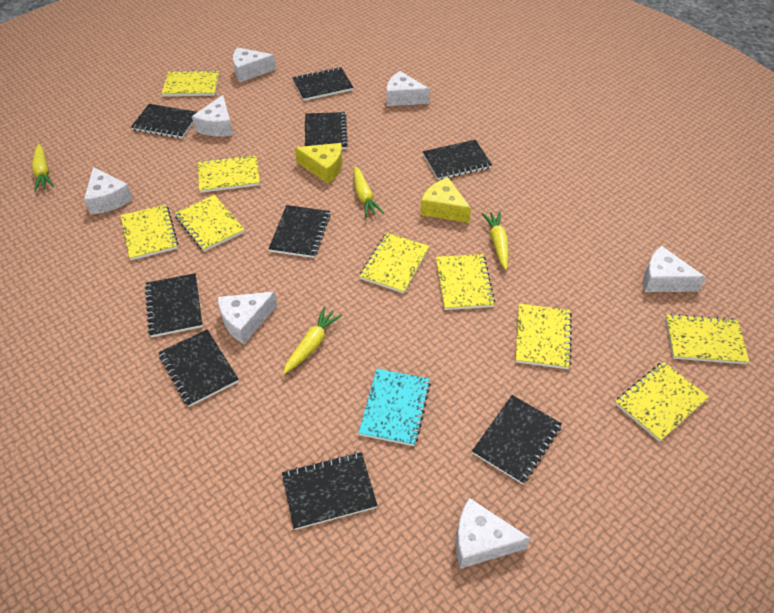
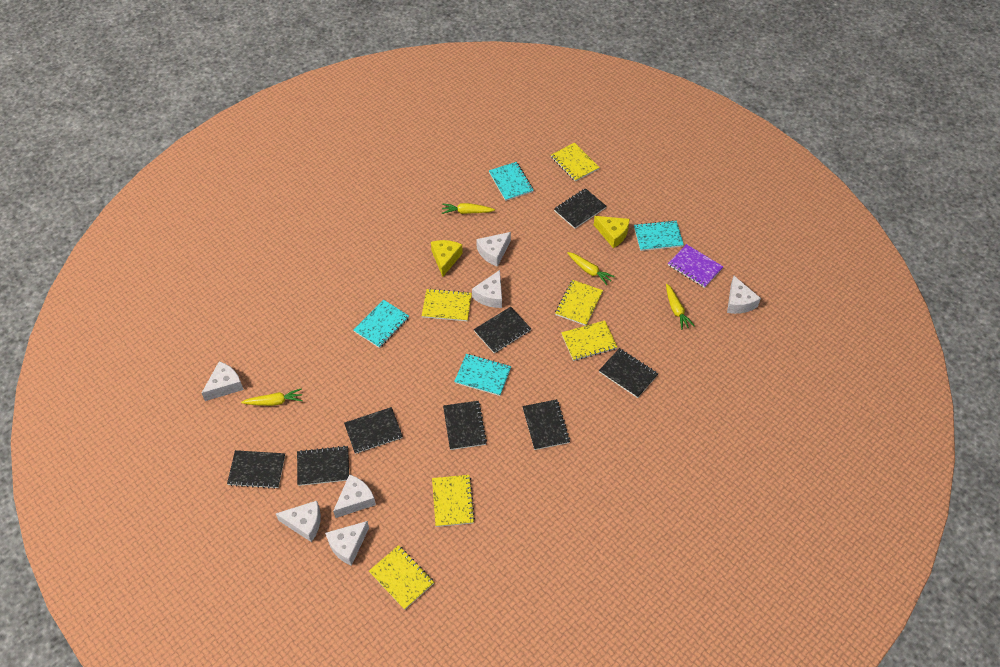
black notebook: 9 -> 8
purple notebook: 0 -> 1
turquoise notebook: 1 -> 4
yellow notebook: 9 -> 6

